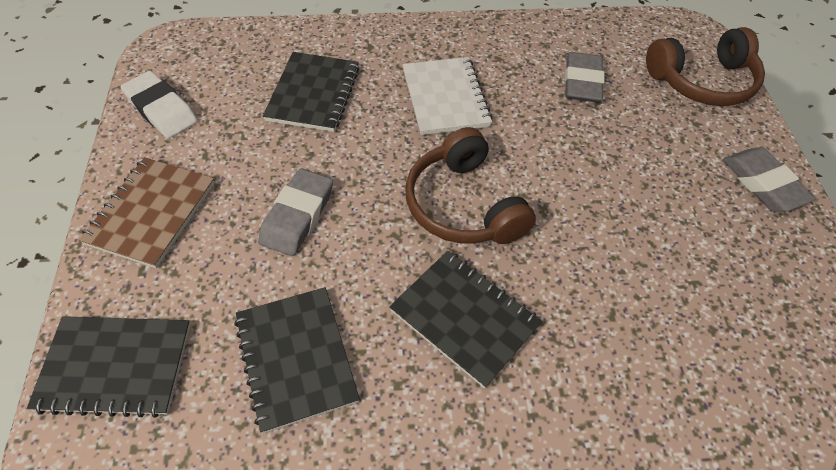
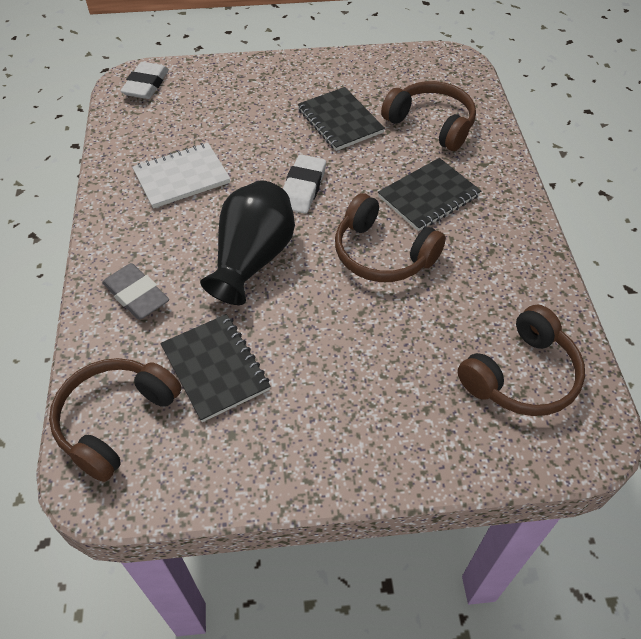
black notebook: 4 -> 3
black vase: 0 -> 1
brown headphones: 2 -> 4
brown notebook: 1 -> 0
grey eraser: 3 -> 1
white eraser: 1 -> 2

